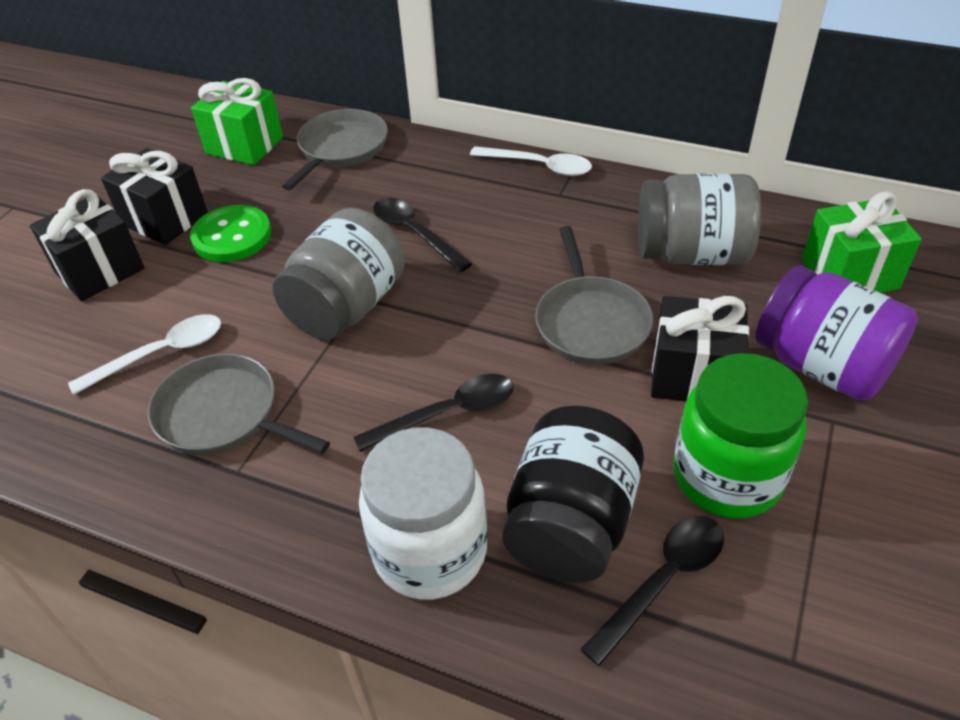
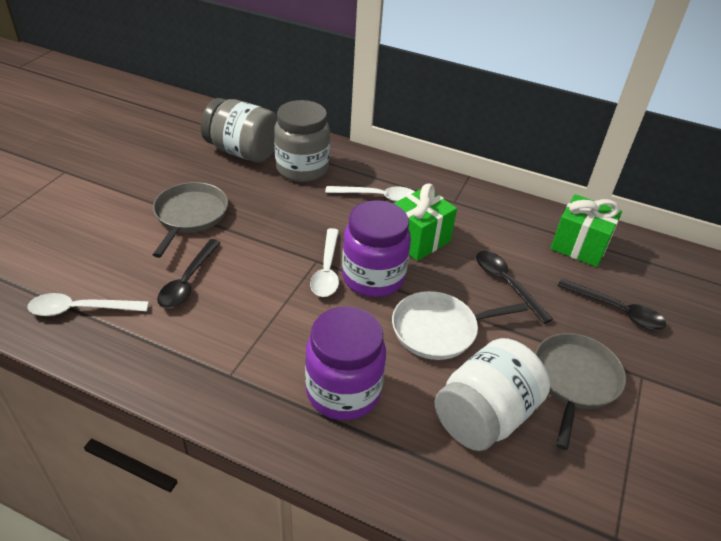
black gift: 3 -> 0
black jar: 1 -> 0
green button: 1 -> 0
green jar: 1 -> 0
grey pan: 3 -> 2
purple jar: 1 -> 2
white pan: 0 -> 1
white spoon: 2 -> 3

